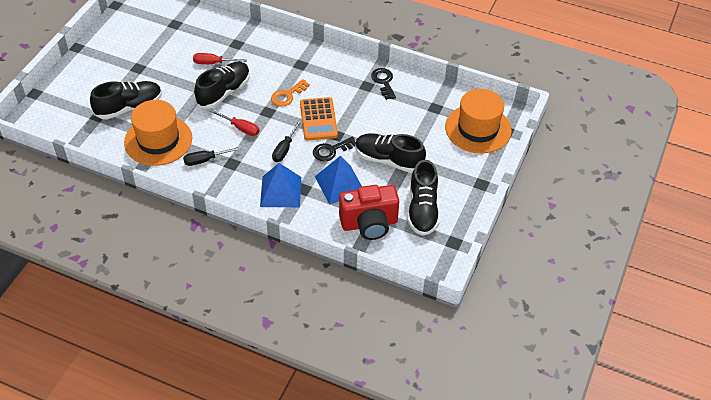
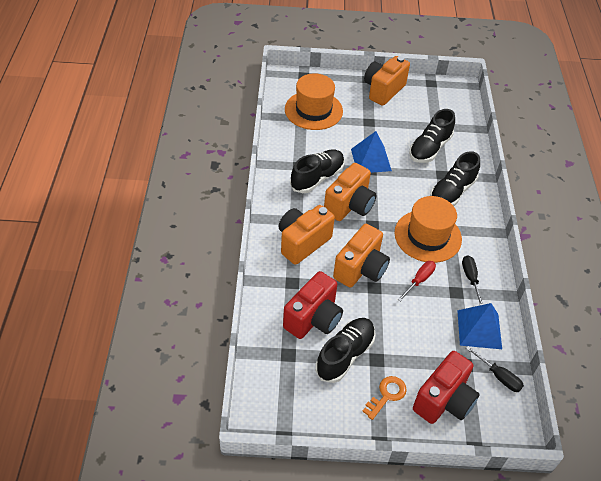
black key: 2 -> 0
orange calculator: 1 -> 0
orange camera: 0 -> 4
red camera: 1 -> 2
red screwdriver: 2 -> 1

